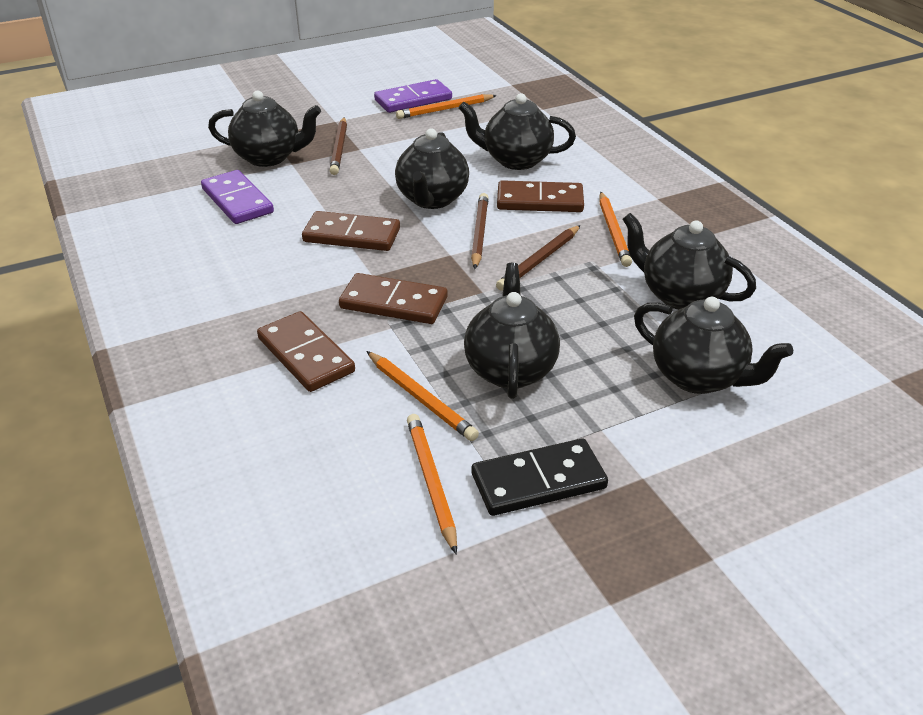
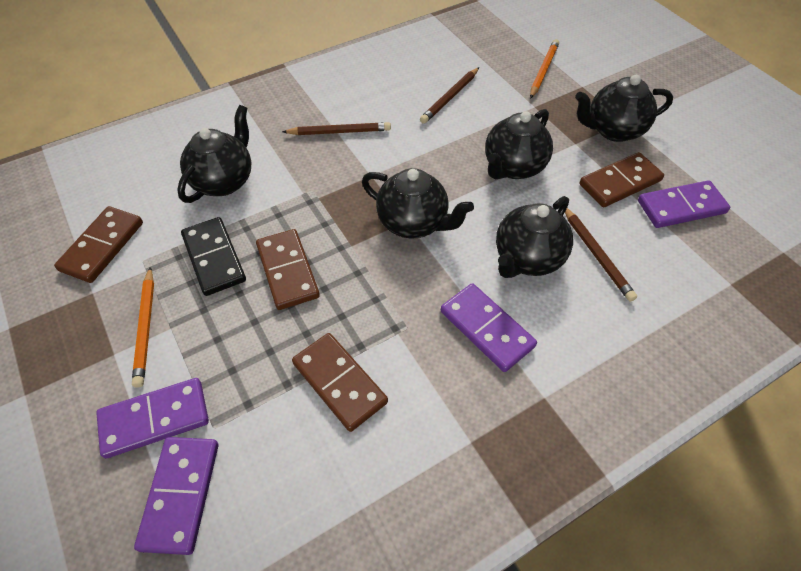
black teapot: 6 -> 5
orange pencil: 4 -> 2
purple domino: 2 -> 4

